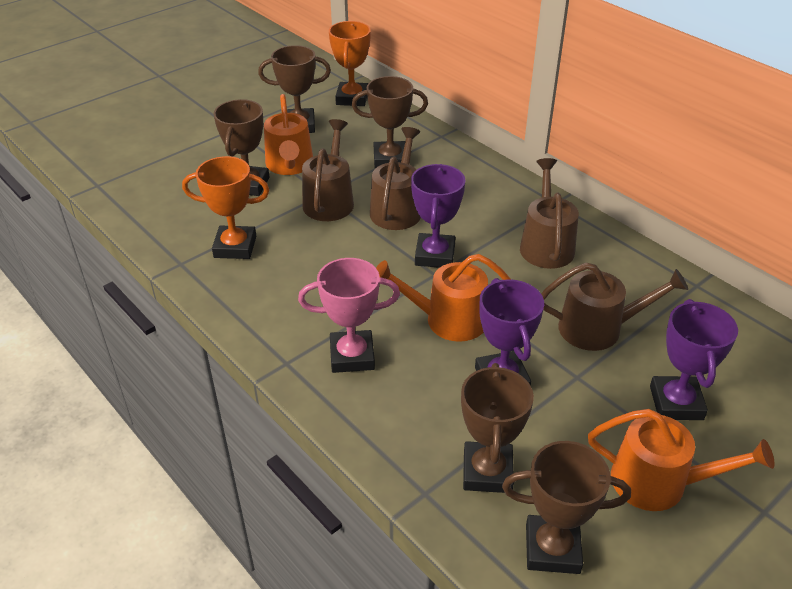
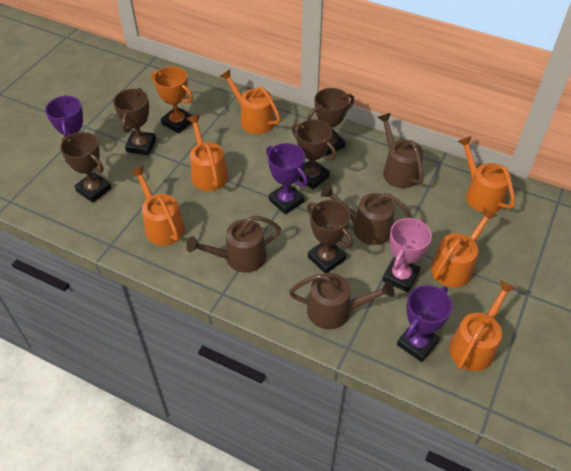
orange trophy: 2 -> 1
orange watering can: 3 -> 6

